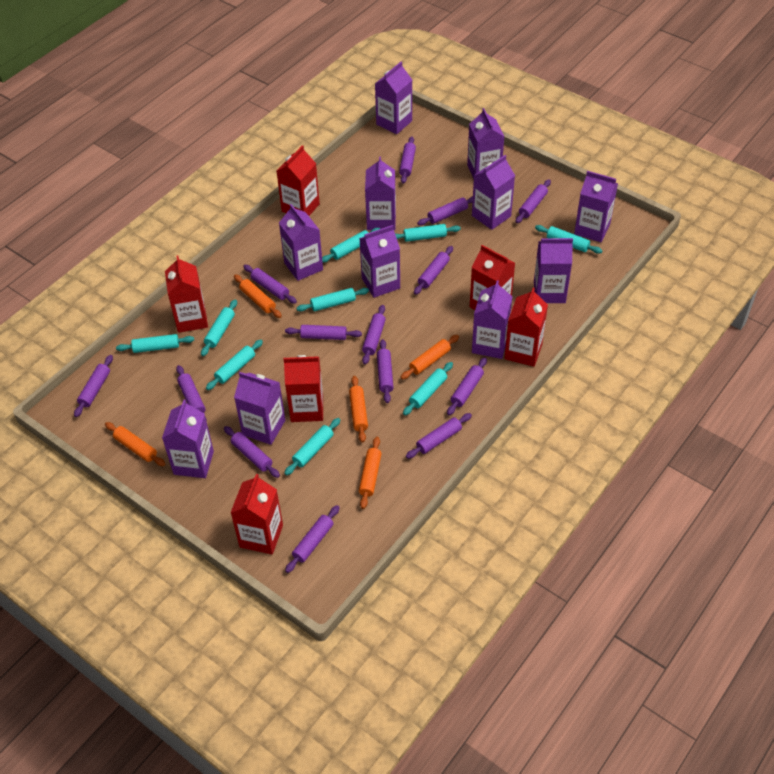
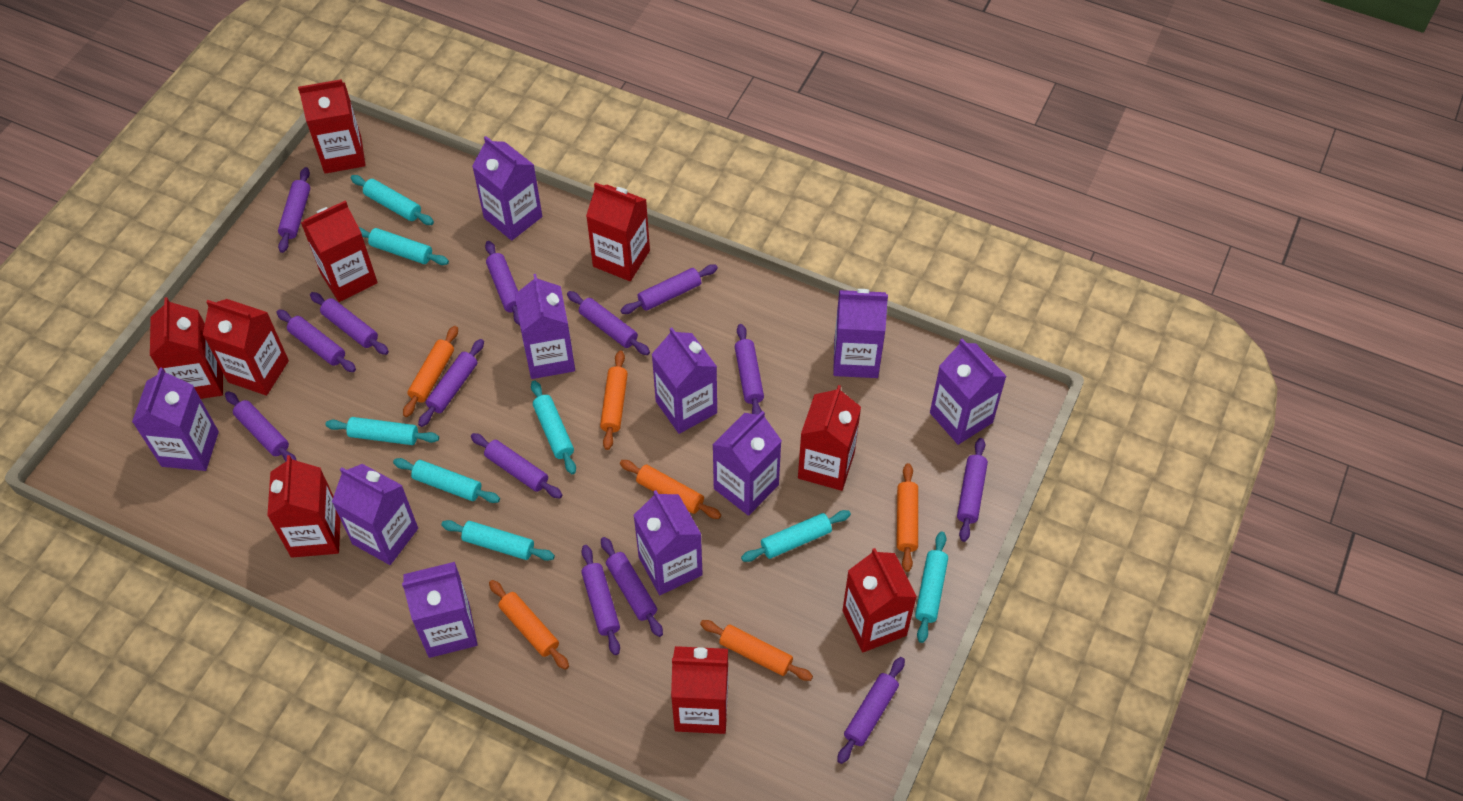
orange rolling pin: 5 -> 6
purple carton: 11 -> 10
red carton: 6 -> 9
turquoise rolling pin: 9 -> 8

